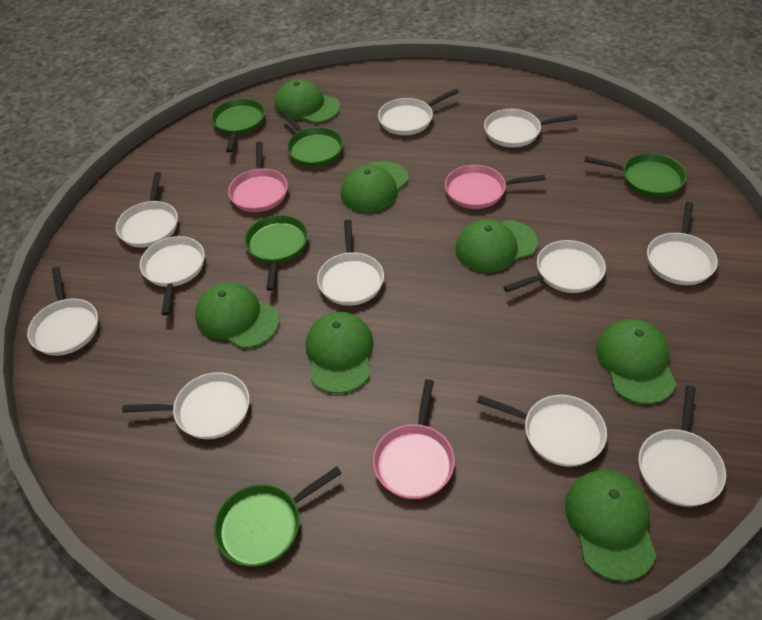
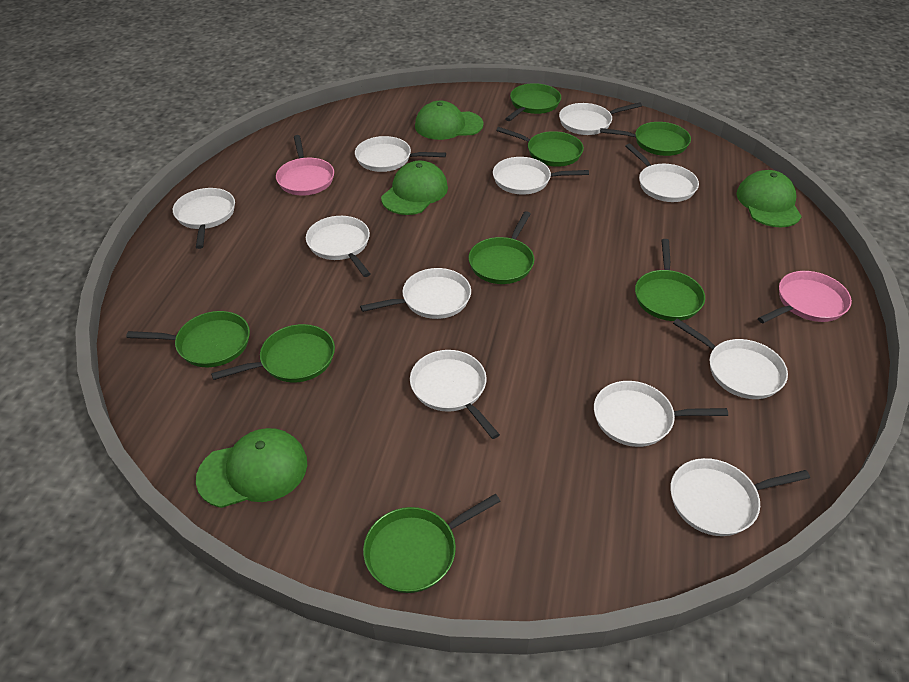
green cap: 7 -> 4
green pan: 5 -> 8
pink pan: 3 -> 2

